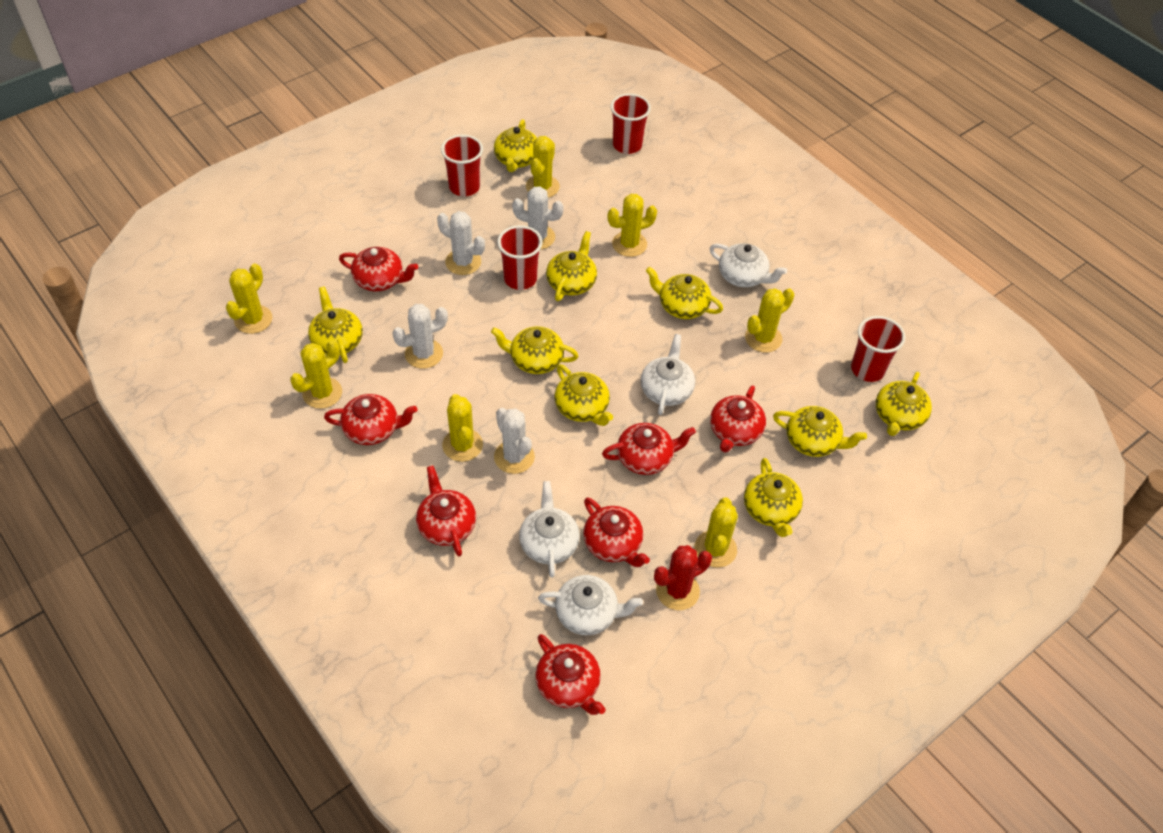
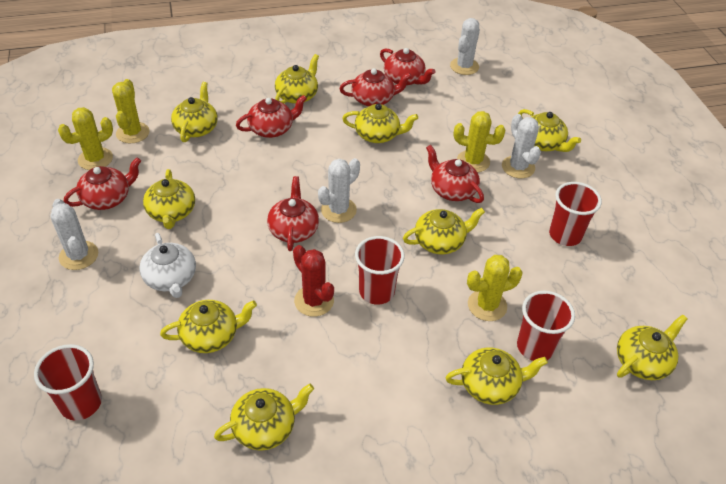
red teapot: 7 -> 6
white teapot: 4 -> 1
yellow cactus: 7 -> 4
yellow teapot: 9 -> 10

